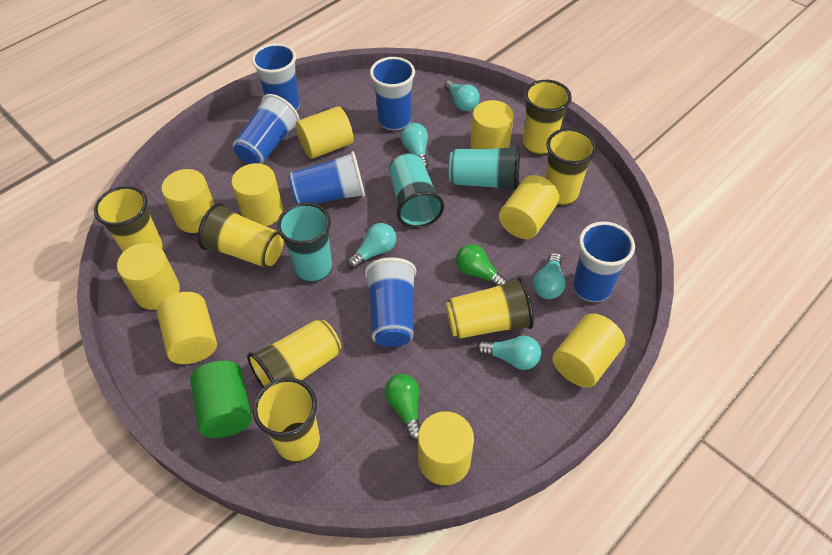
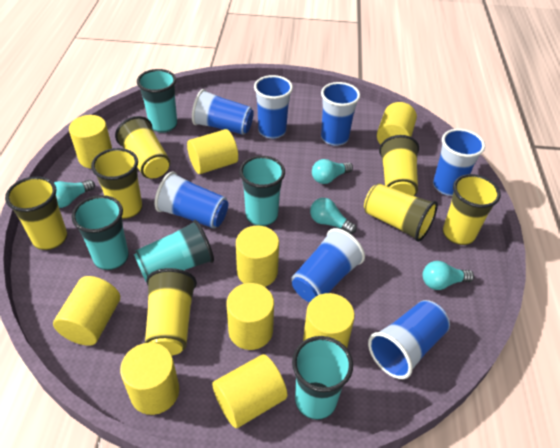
blue cup: 6 -> 7
green cylinder: 1 -> 0
green light bulb: 2 -> 0
turquoise cup: 3 -> 5
turquoise light bulb: 5 -> 4

